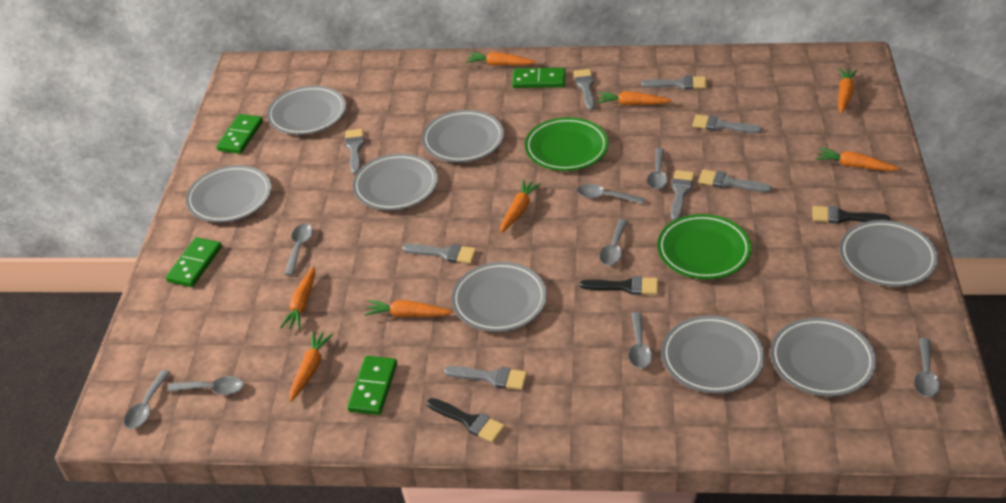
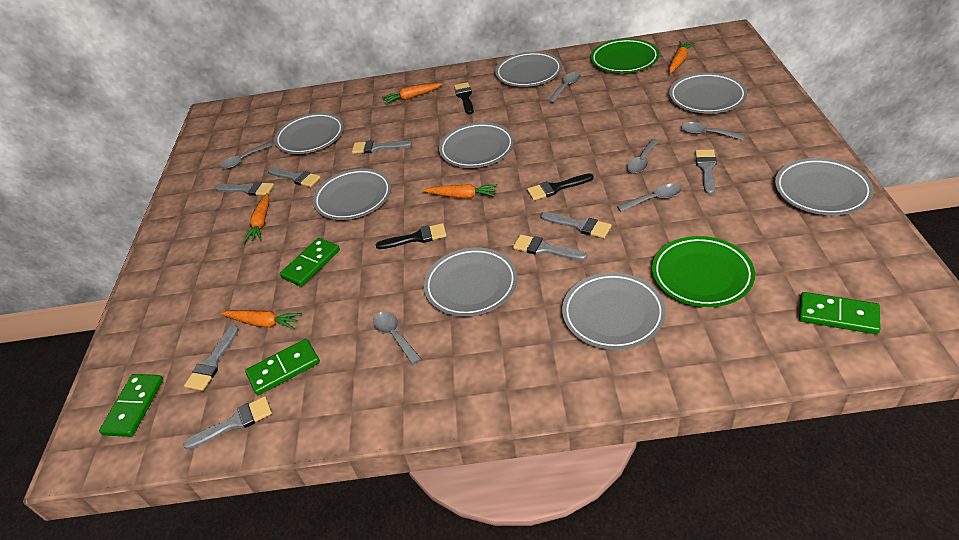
grey spoon: 8 -> 6
orange carrot: 8 -> 5

